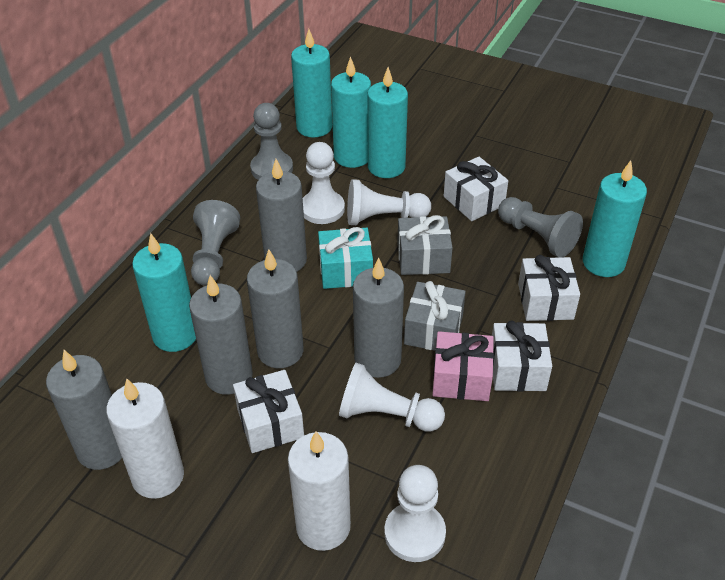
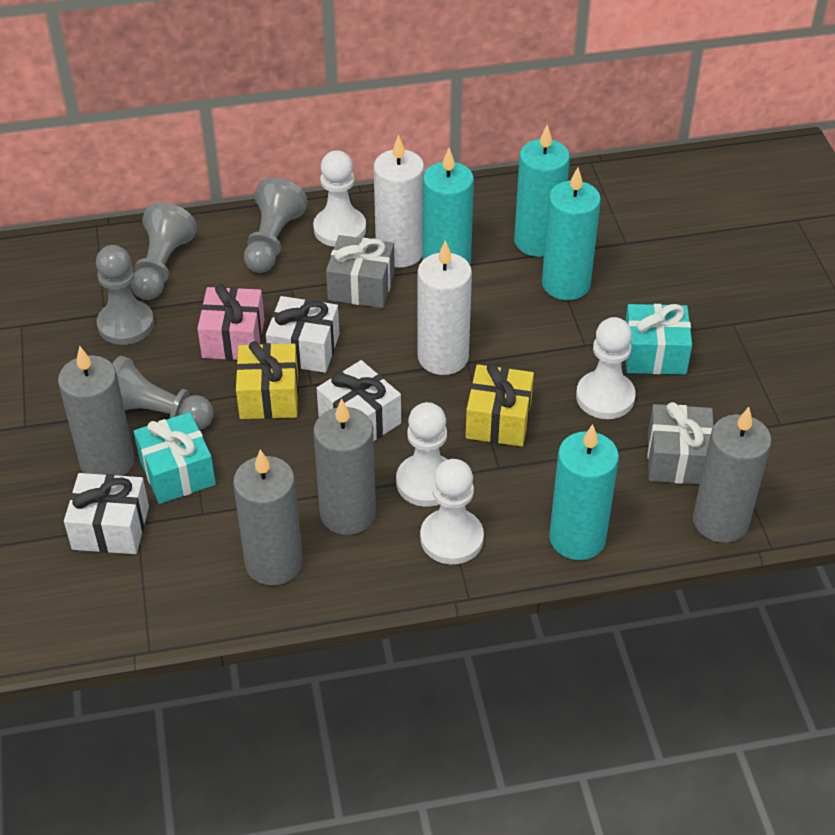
grey candle: 5 -> 4
grey pawn: 3 -> 4
turquoise candle: 5 -> 4
turquoise gift: 1 -> 2
white gift: 4 -> 3
yellow gift: 0 -> 2

